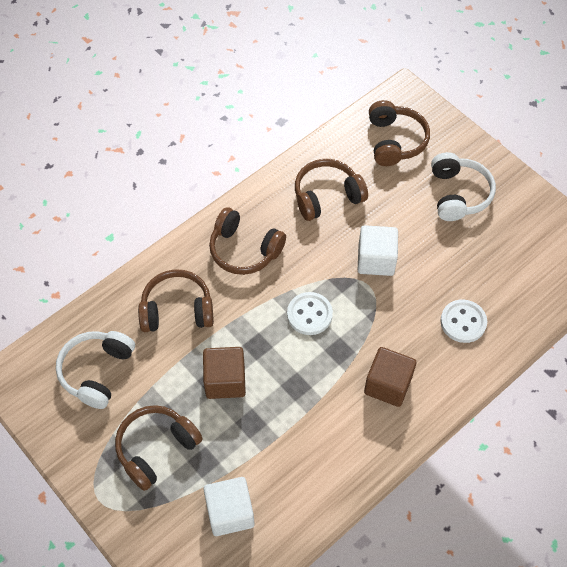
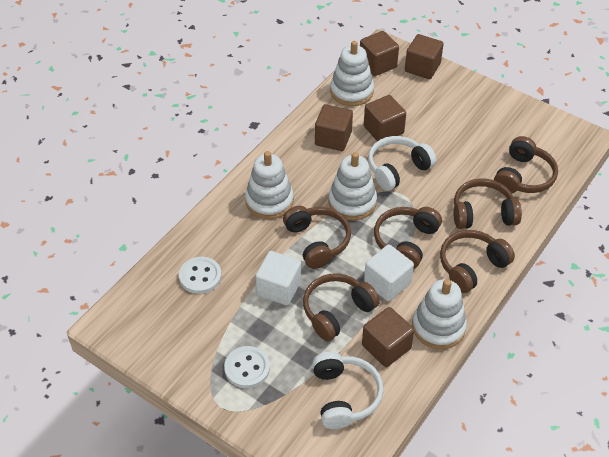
brown cube: 2 -> 5
brown headphones: 5 -> 6
white stacking toy: 0 -> 4

